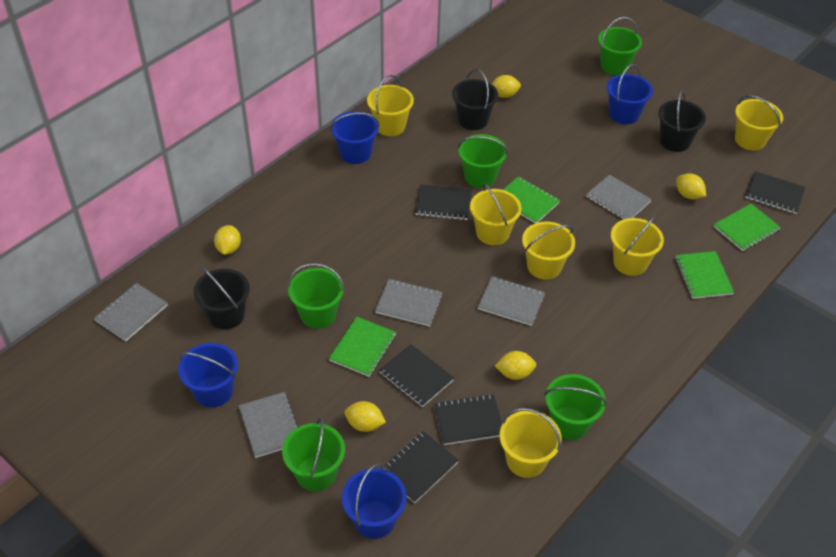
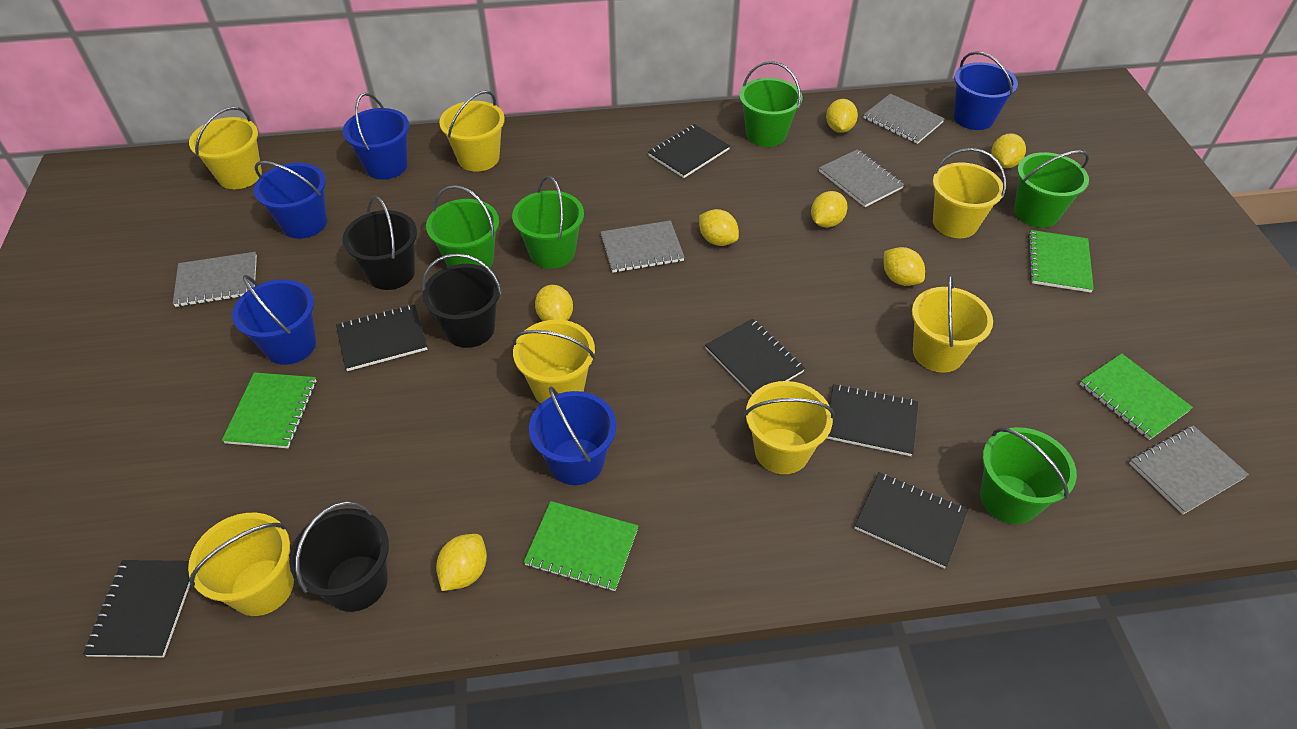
black notebook: 5 -> 6
blue bucket: 4 -> 5
yellow bucket: 6 -> 7
yellow lemon: 5 -> 7

